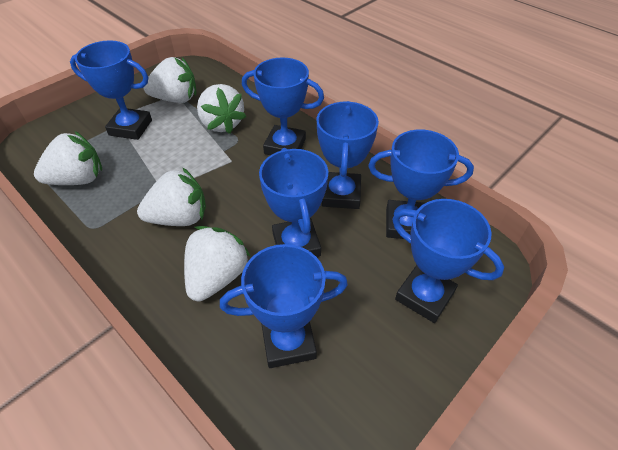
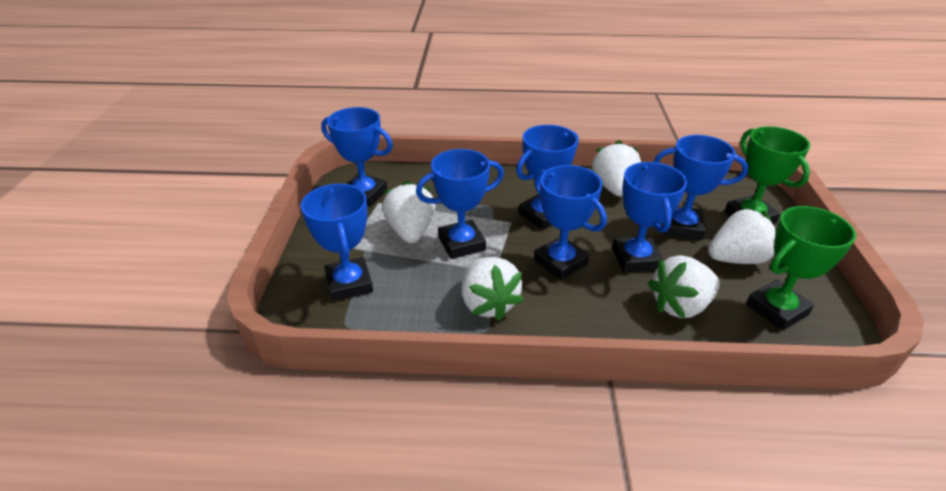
green trophy: 0 -> 2

